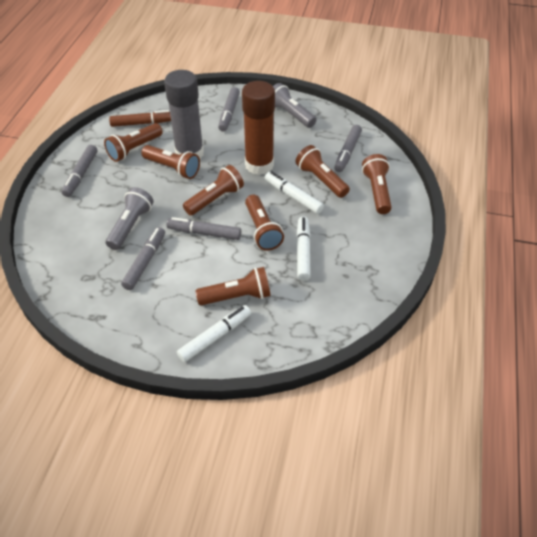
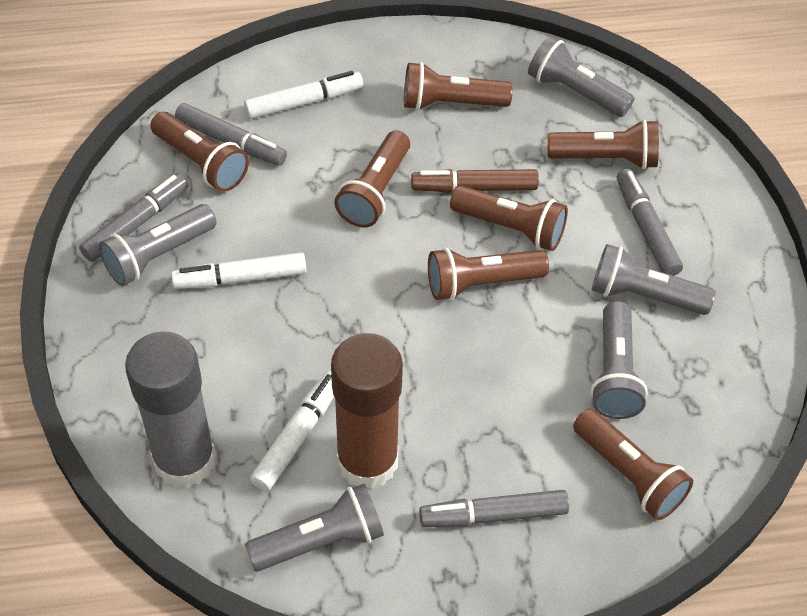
grey flashlight: 2 -> 5
grey marker: 5 -> 4

